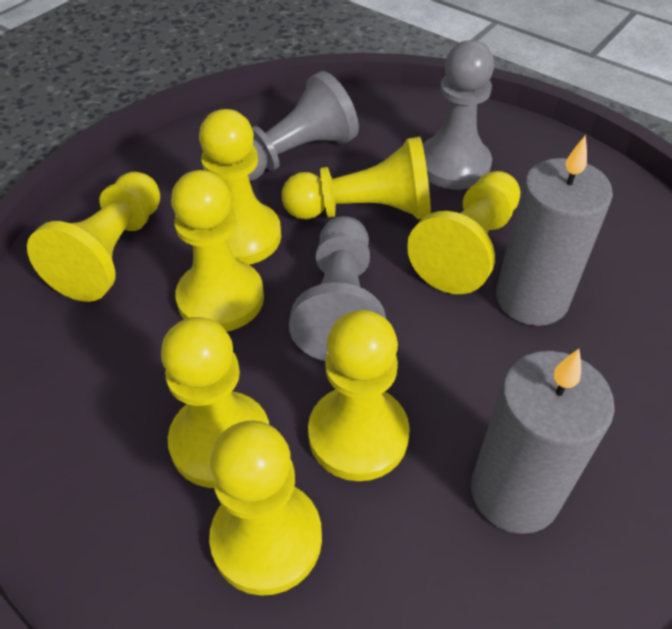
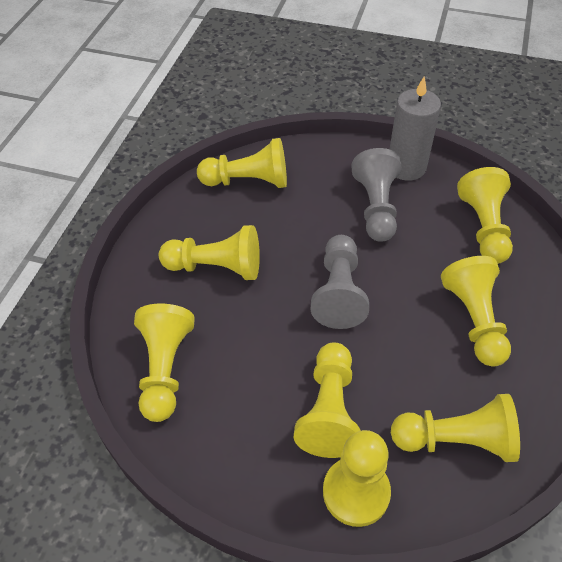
grey candle: 2 -> 1
grey pawn: 3 -> 2

